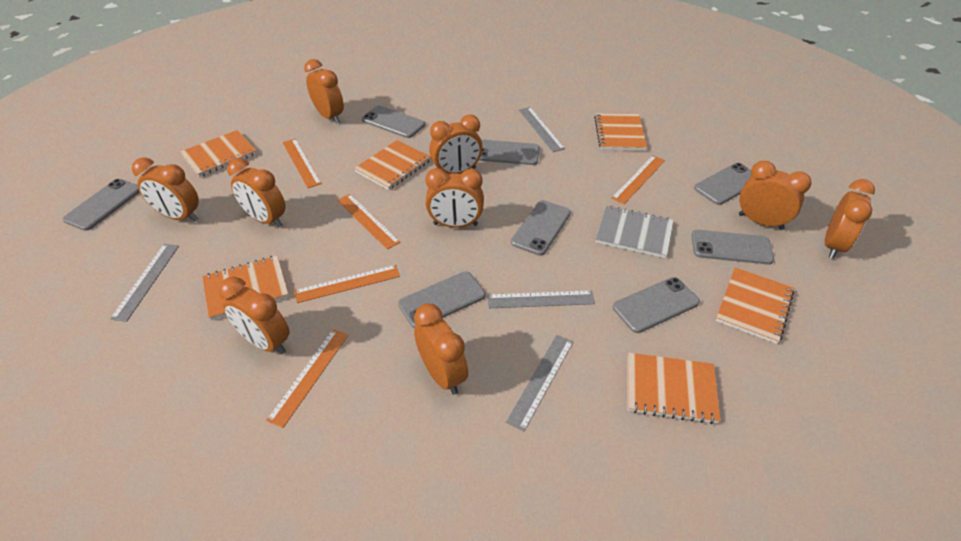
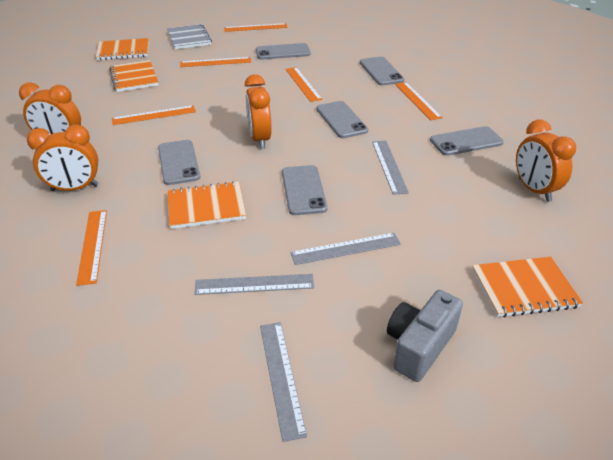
grey camera: 0 -> 1
grey phone: 8 -> 6
orange clock: 9 -> 4
orange notebook: 6 -> 4
orange ruler: 5 -> 6

